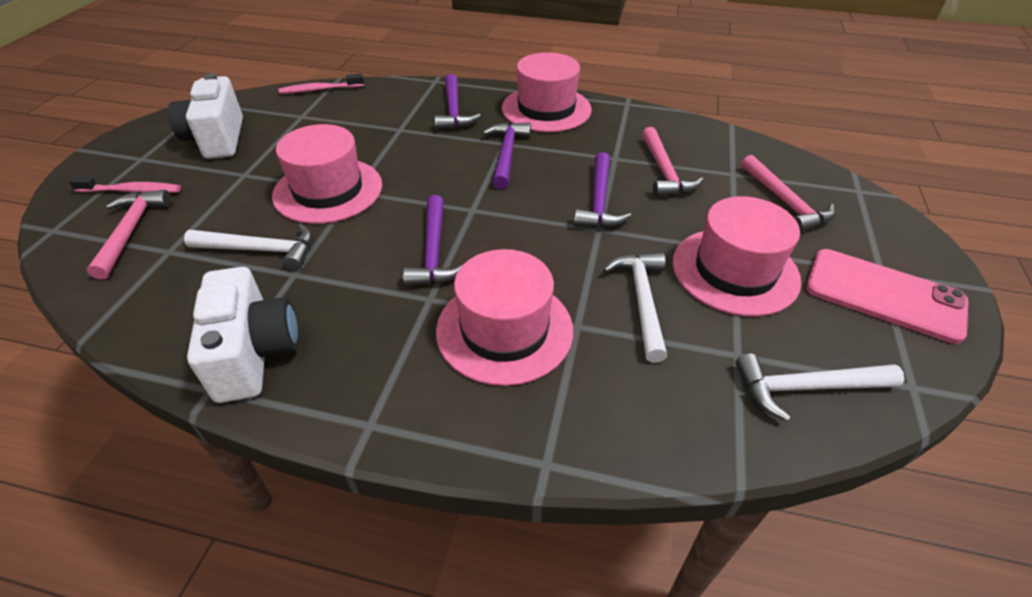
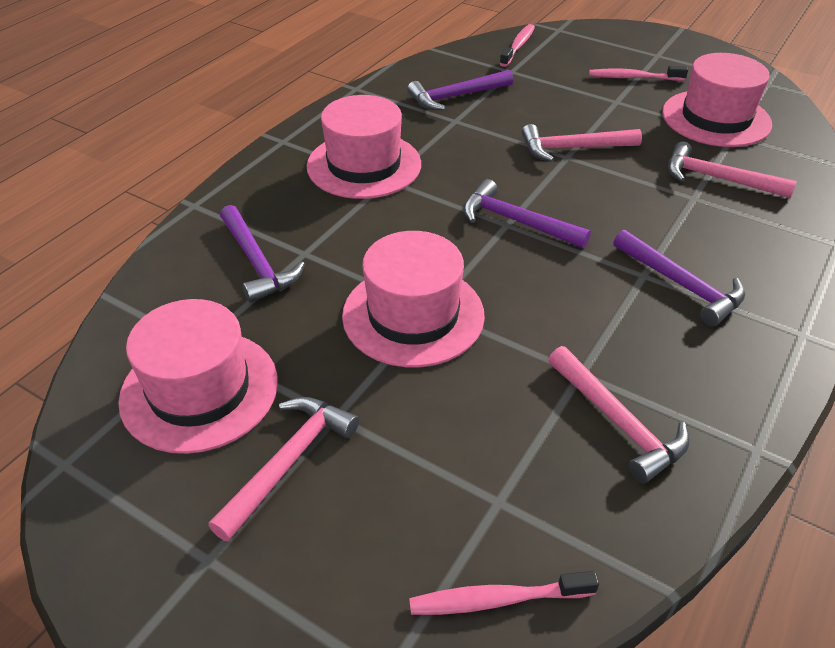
pink hammer: 3 -> 4
pink phone: 1 -> 0
pink toothbrush: 2 -> 3
white camera: 2 -> 0
white hammer: 3 -> 0

